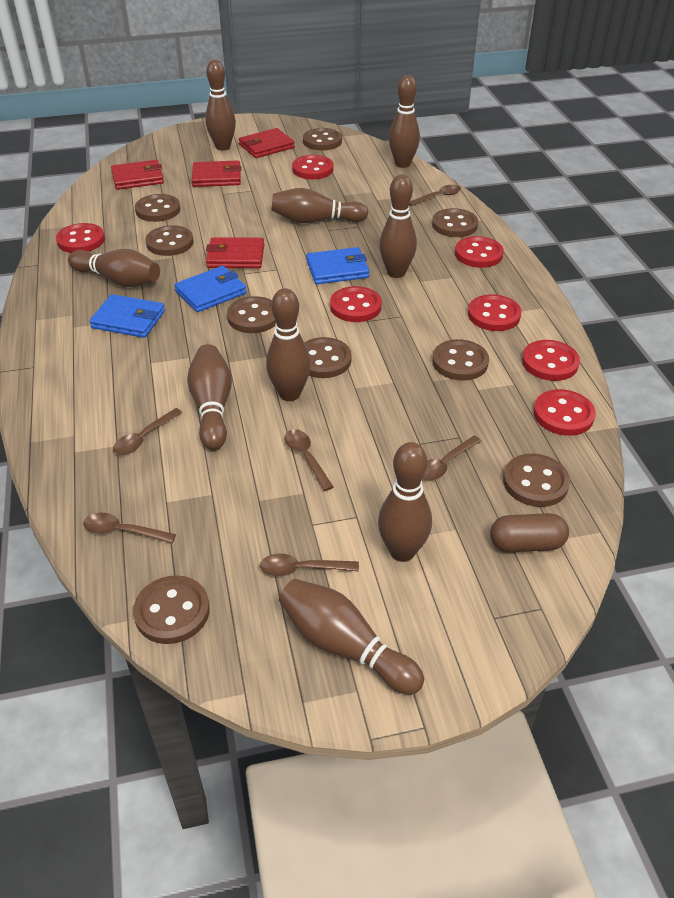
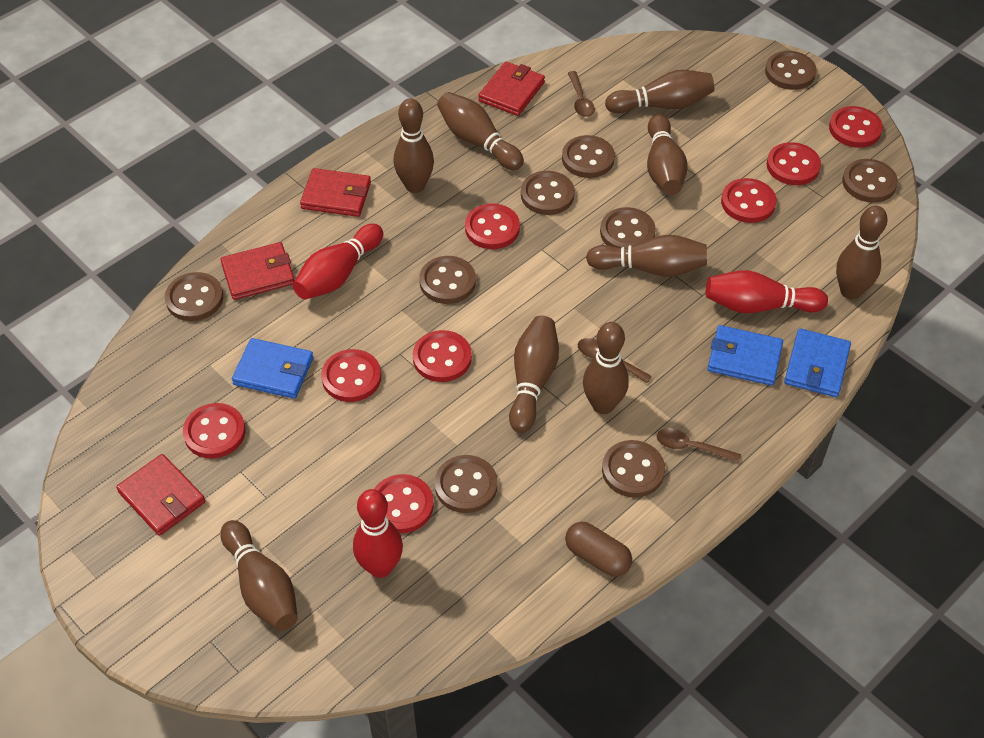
brown spoon: 6 -> 3
red bowling pin: 0 -> 3
red button: 7 -> 8

